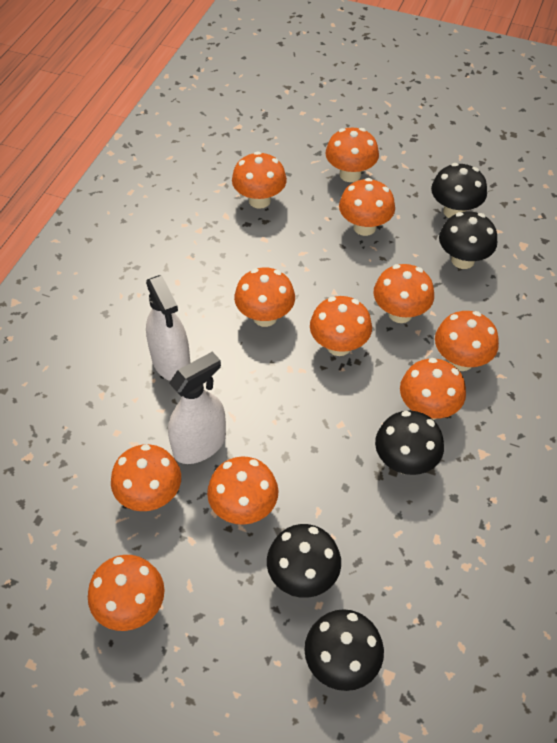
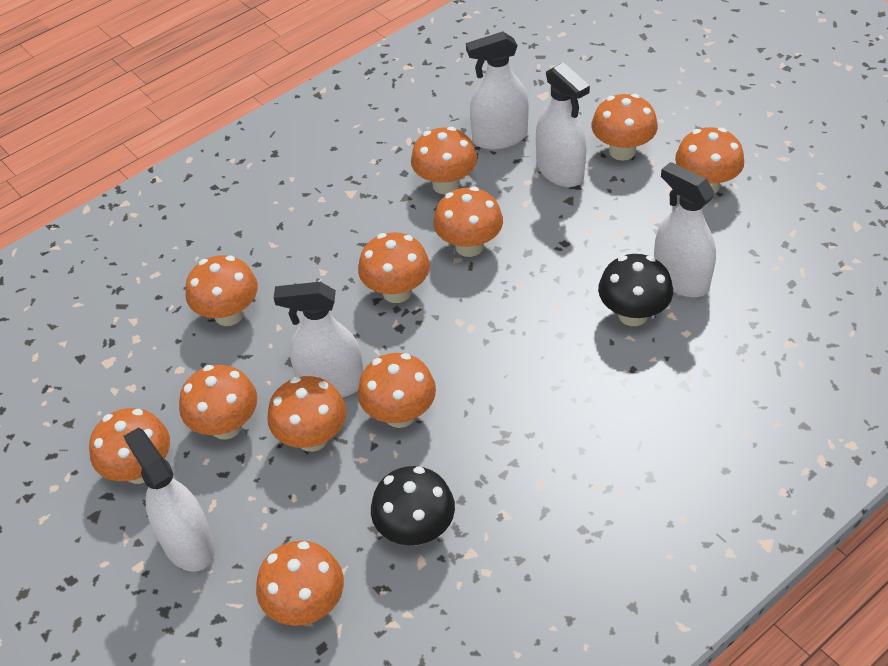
black mushroom: 5 -> 2
white spray bottle: 2 -> 5

